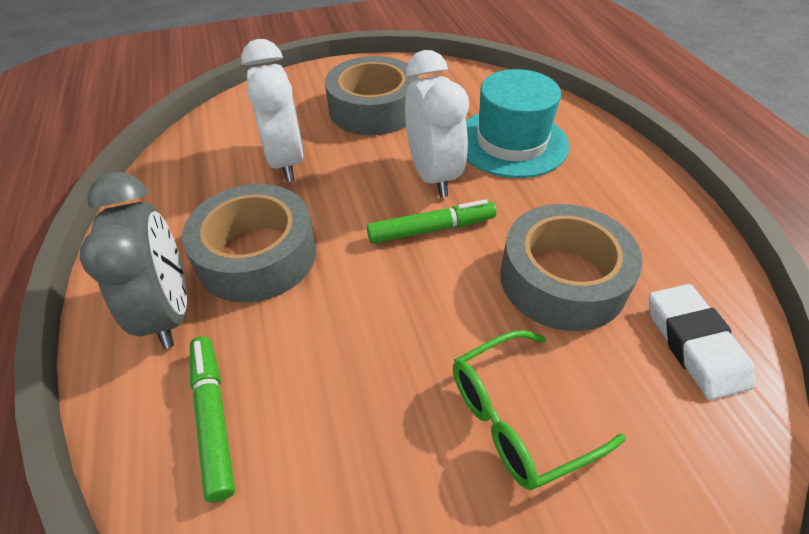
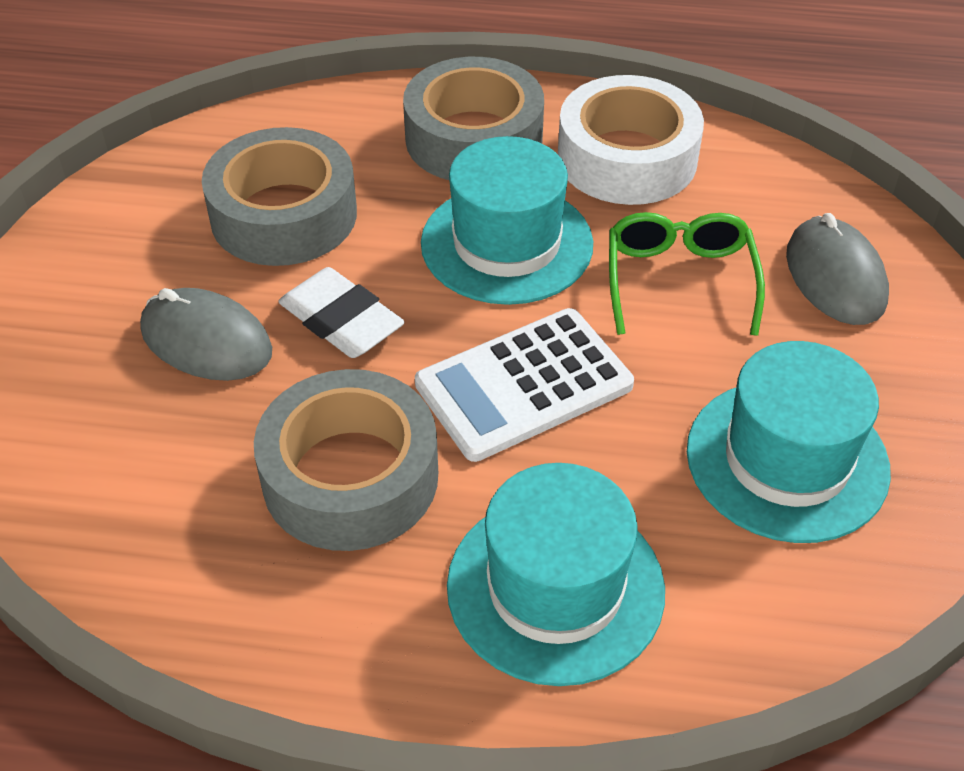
green marker: 2 -> 0
grey clock: 1 -> 0
grey mouse: 0 -> 2
turquoise hat: 1 -> 3
white calculator: 0 -> 1
white clock: 2 -> 0
white tape: 0 -> 1

